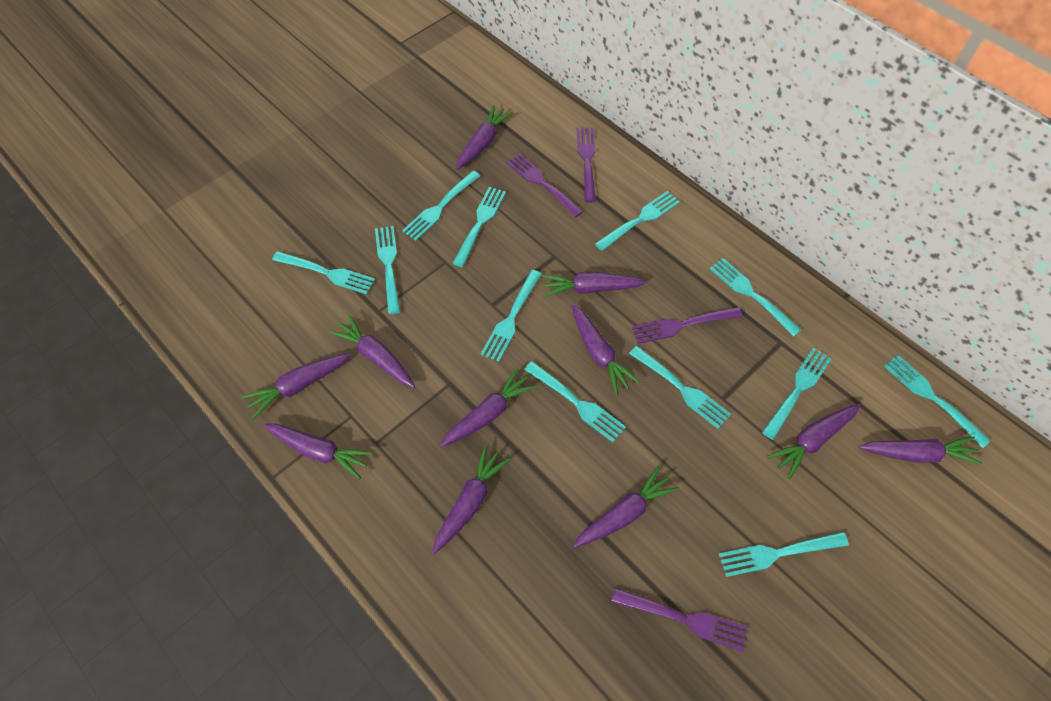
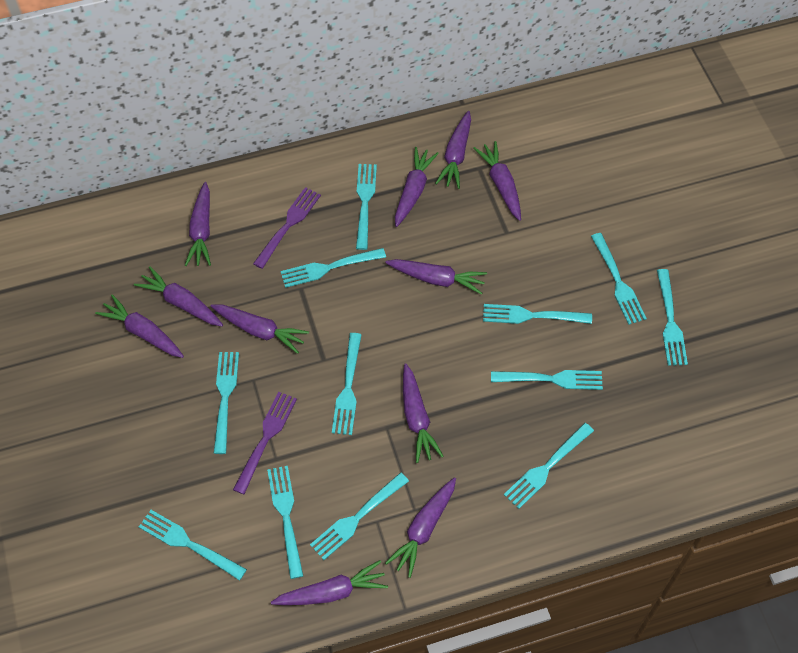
purple fork: 4 -> 2

